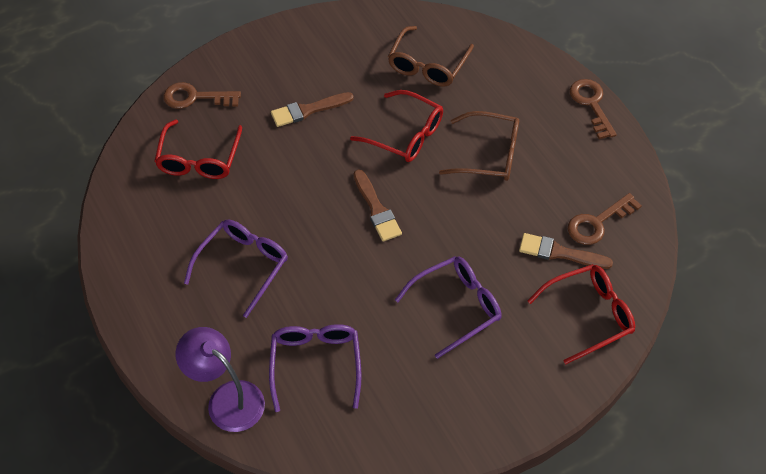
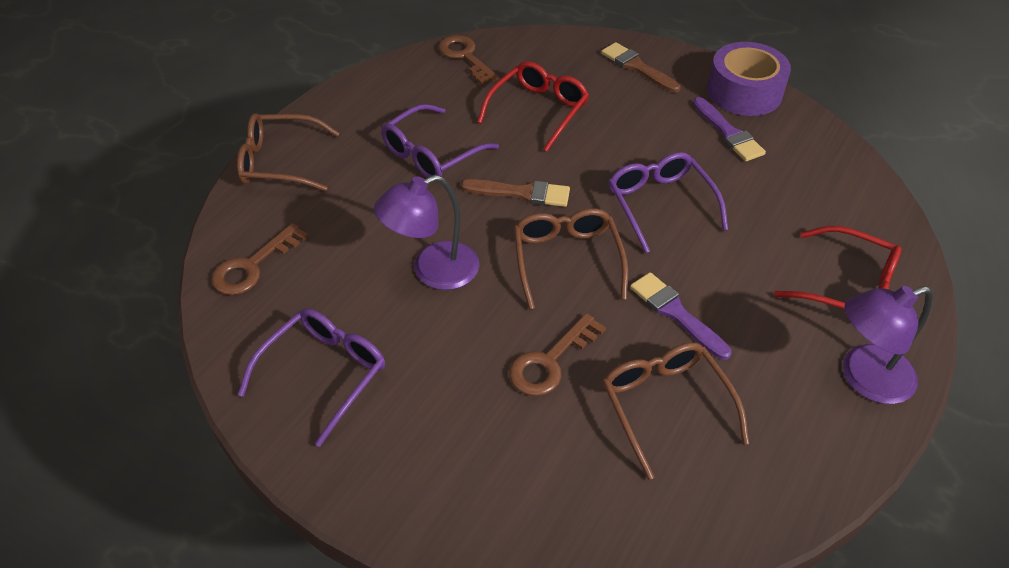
brown brush: 3 -> 2
brown glasses: 2 -> 3
purple brush: 0 -> 2
purple lamp: 1 -> 2
purple tape: 0 -> 1
red glasses: 3 -> 2

